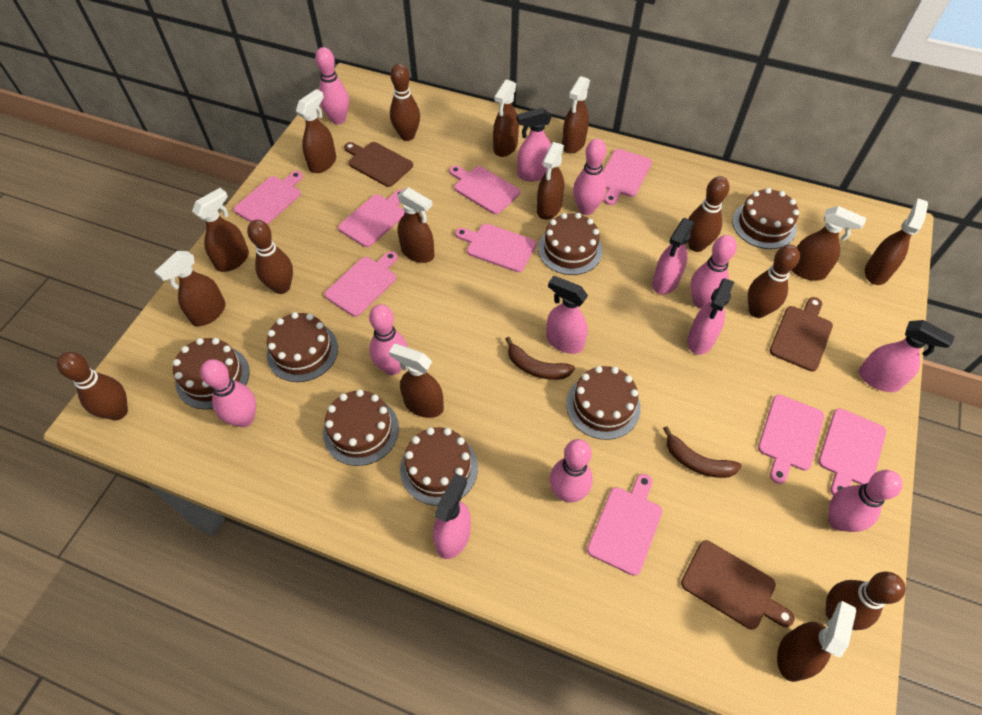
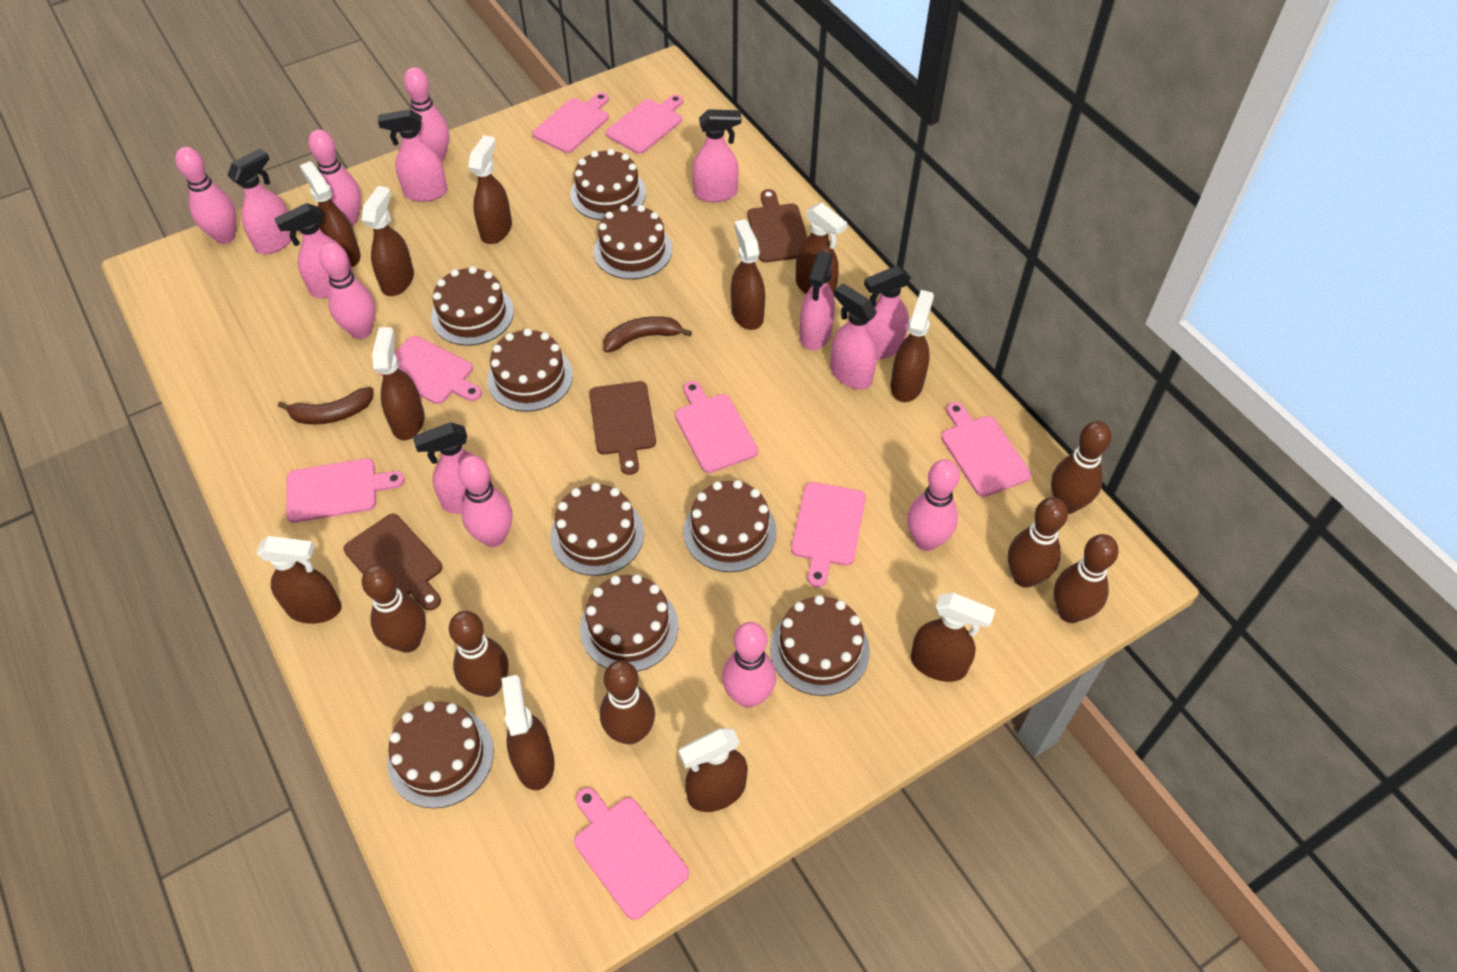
brown cake: 7 -> 9
pink cutting board: 9 -> 8
pink spray bottle: 6 -> 8

